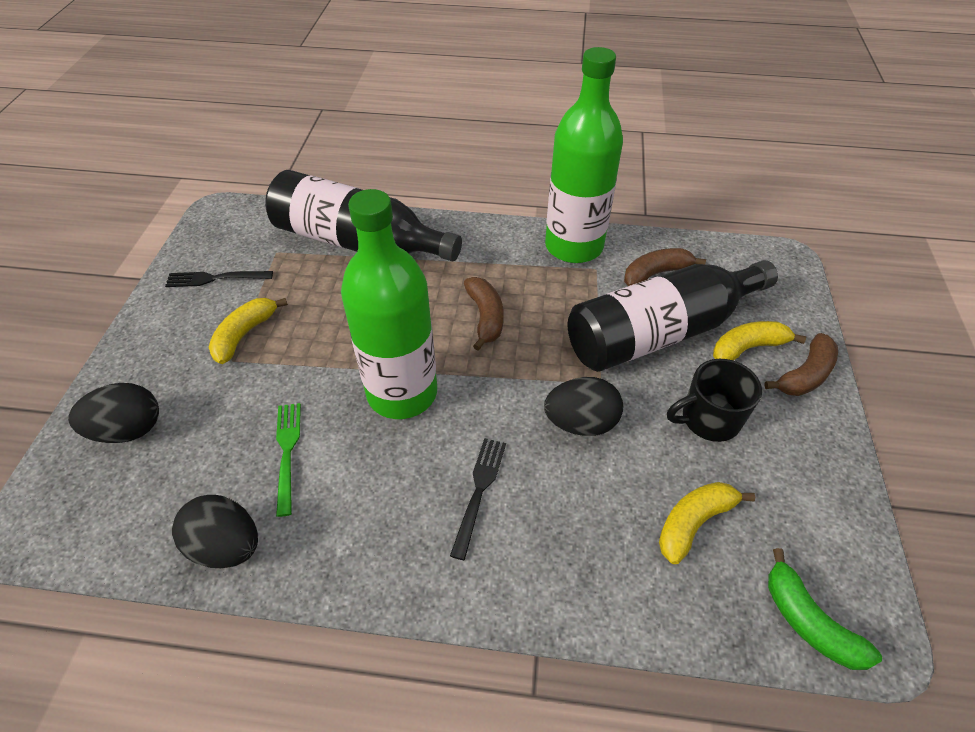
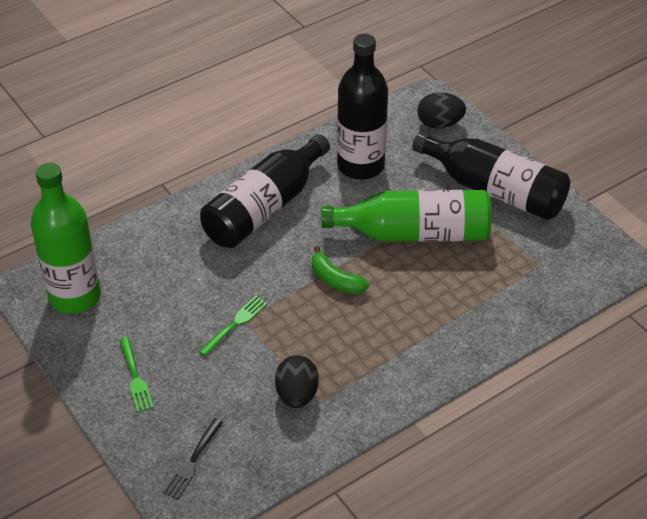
black bottle: 2 -> 3
black egg: 3 -> 2
black fork: 2 -> 1
black mug: 1 -> 0
brown banana: 3 -> 0
green fork: 1 -> 2
yellow banana: 3 -> 0

